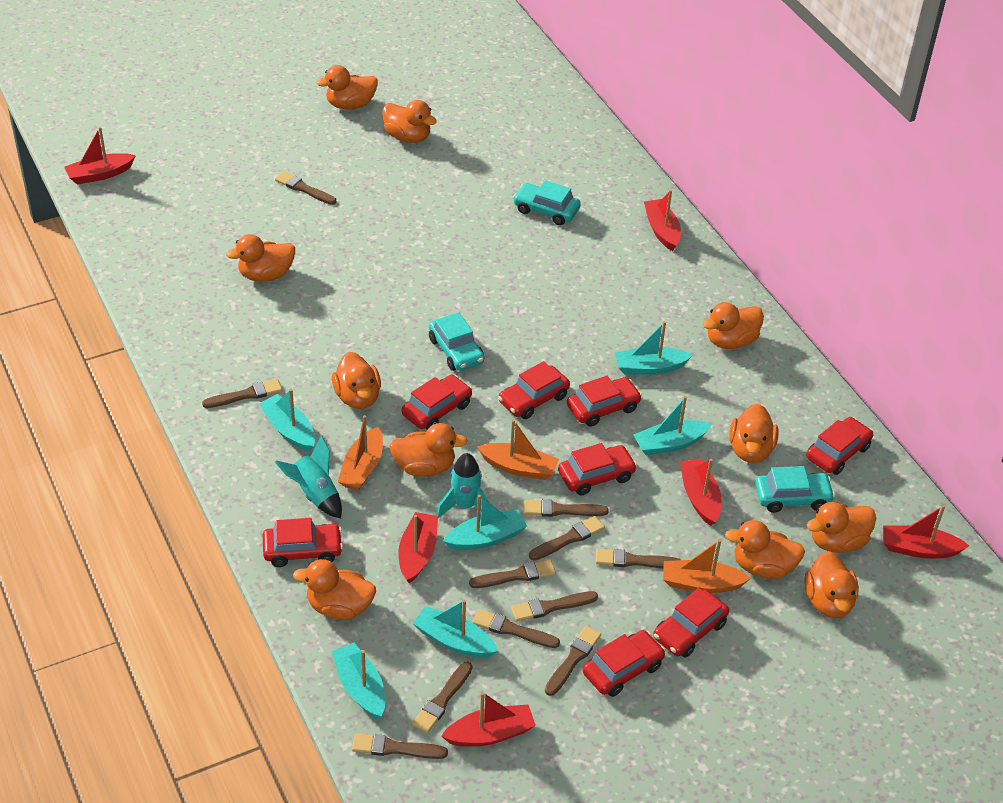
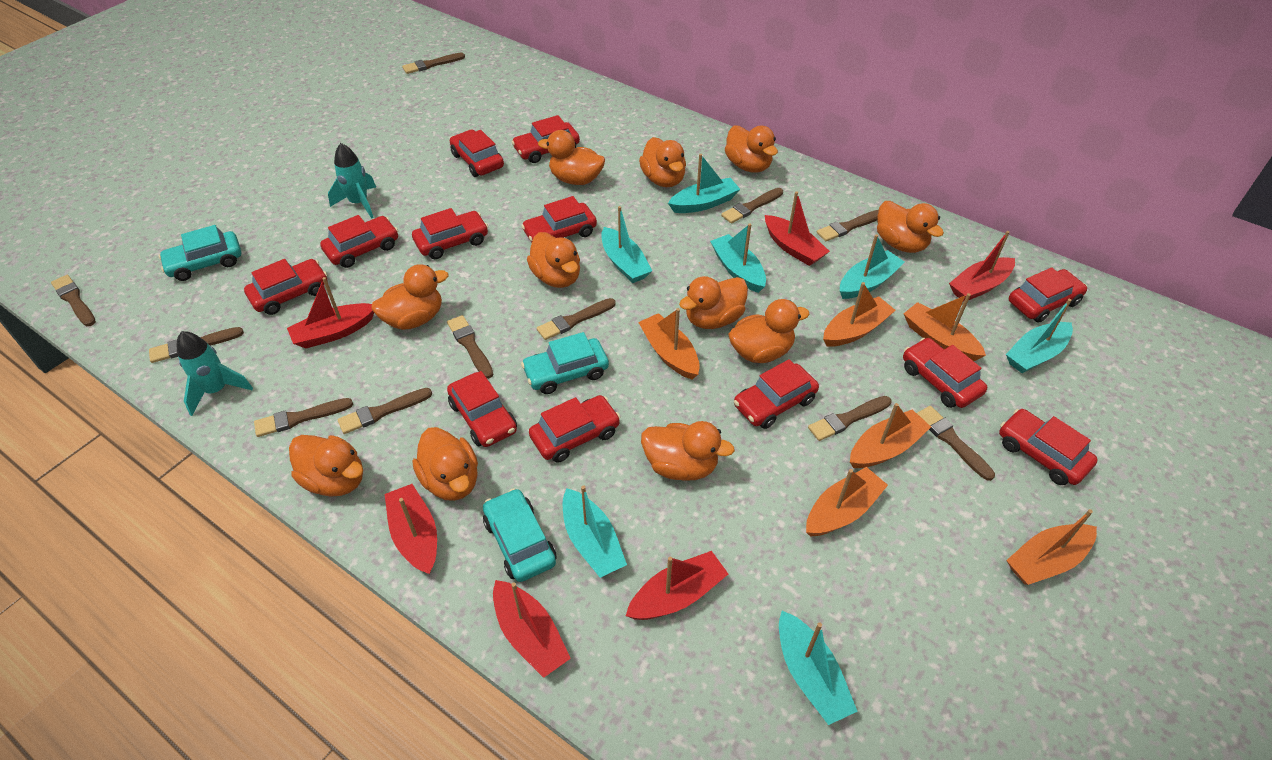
orange boat: 3 -> 6
red car: 8 -> 12
turquoise boat: 6 -> 7

